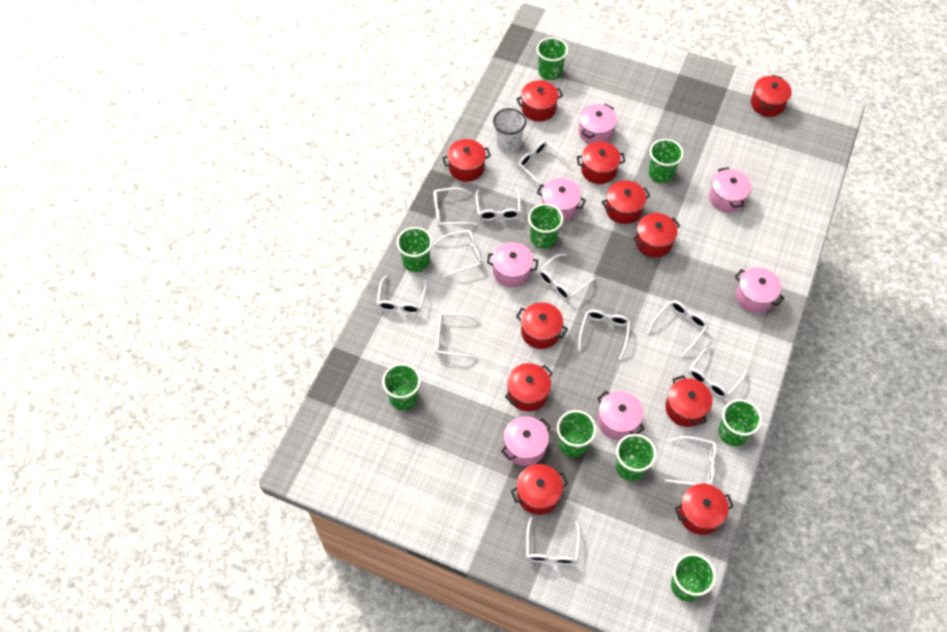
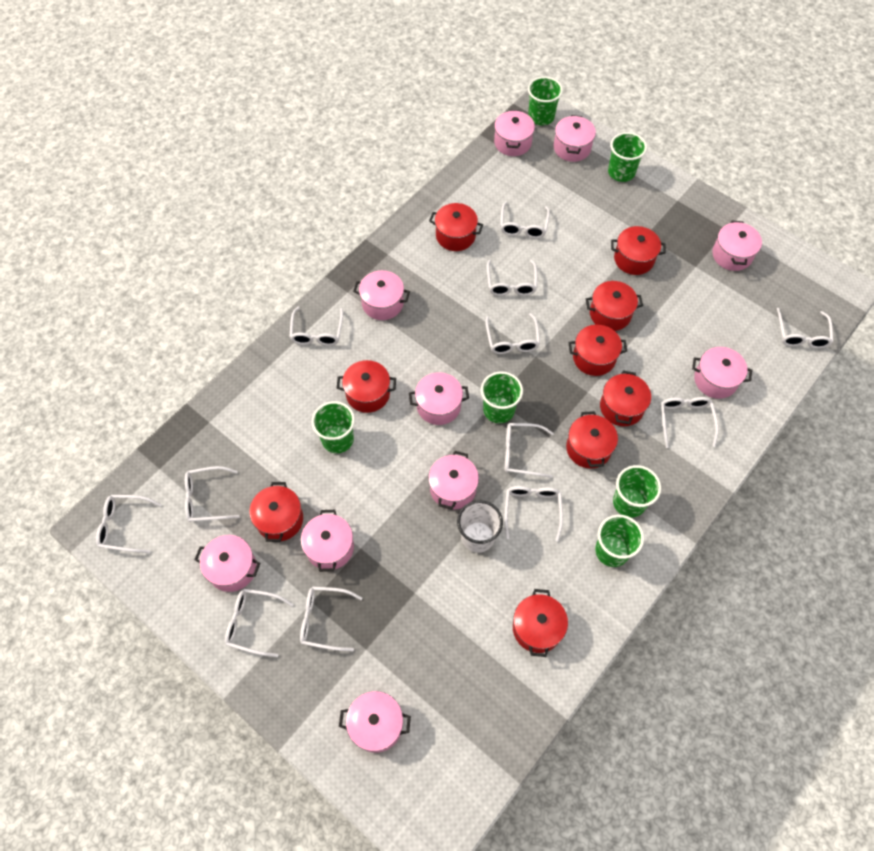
green cup: 9 -> 6
pink pot: 7 -> 10
red pot: 11 -> 9

